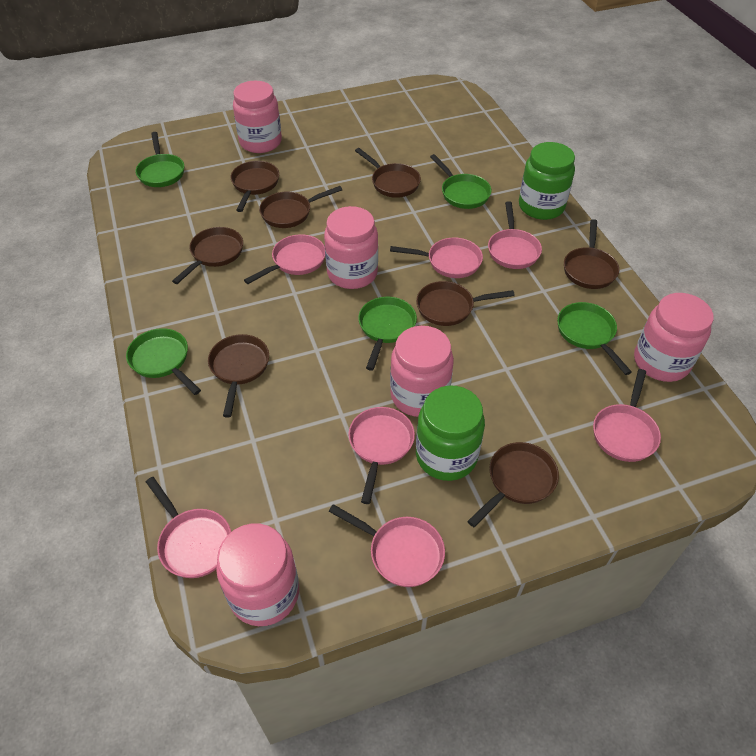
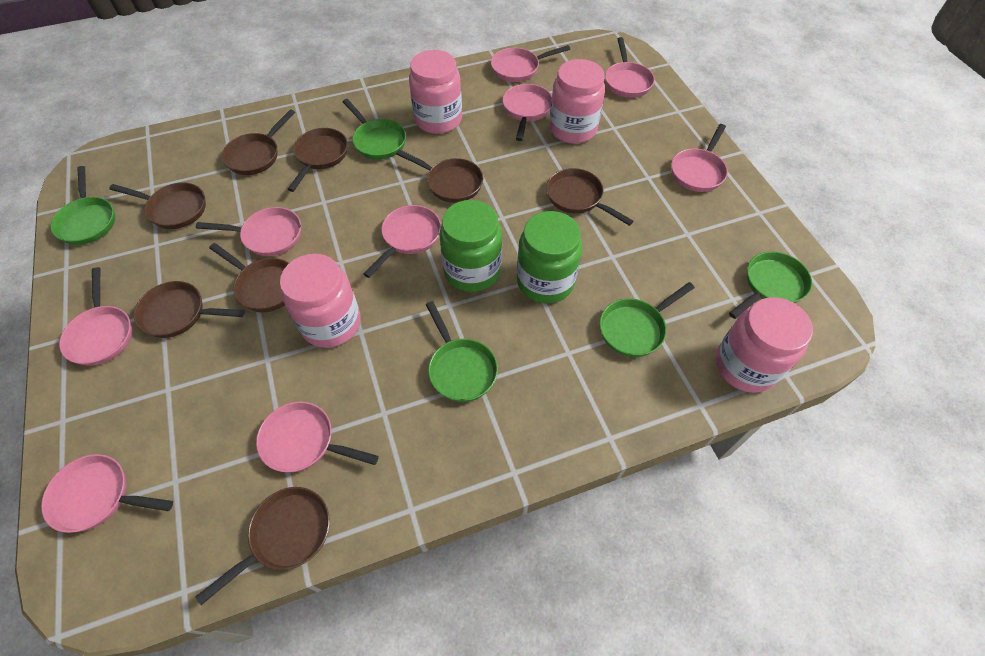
pink jar: 5 -> 4
pink pan: 7 -> 9

